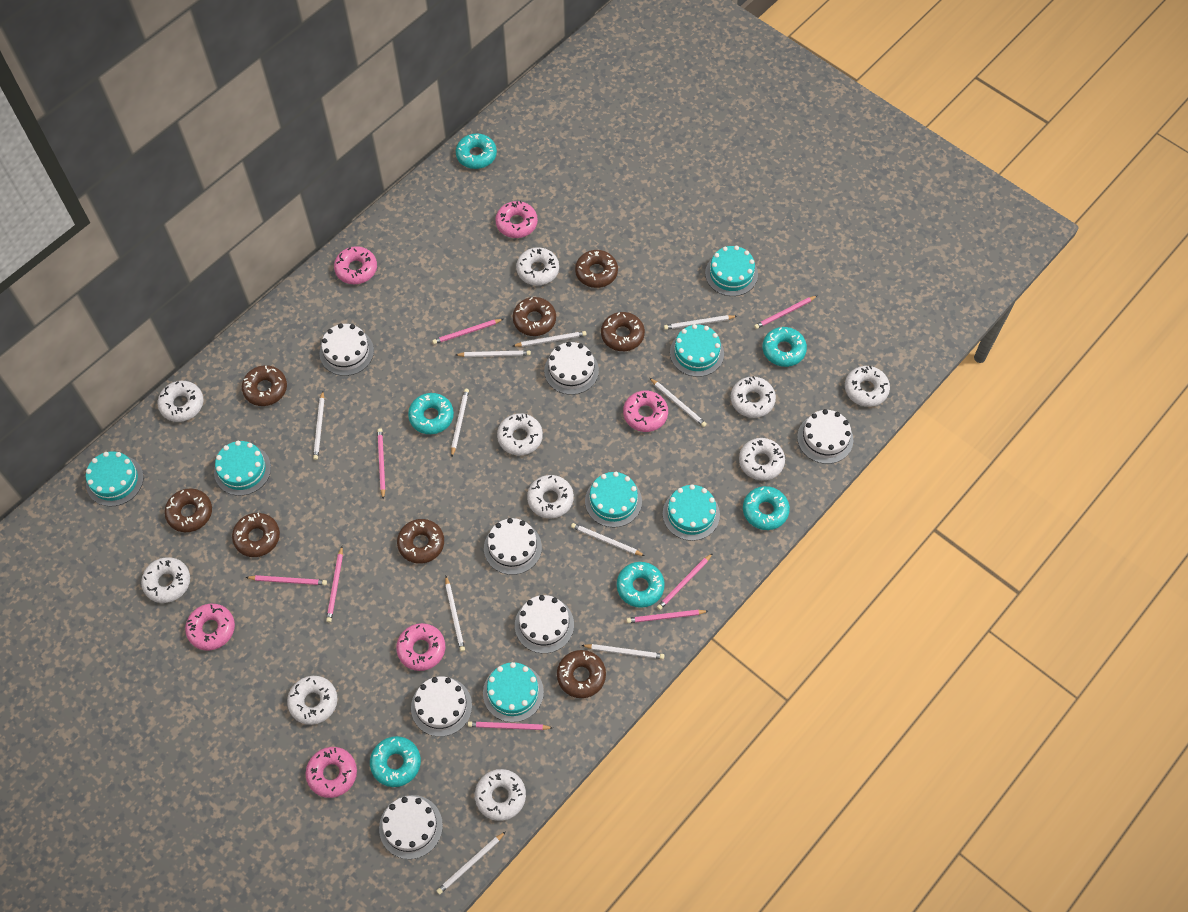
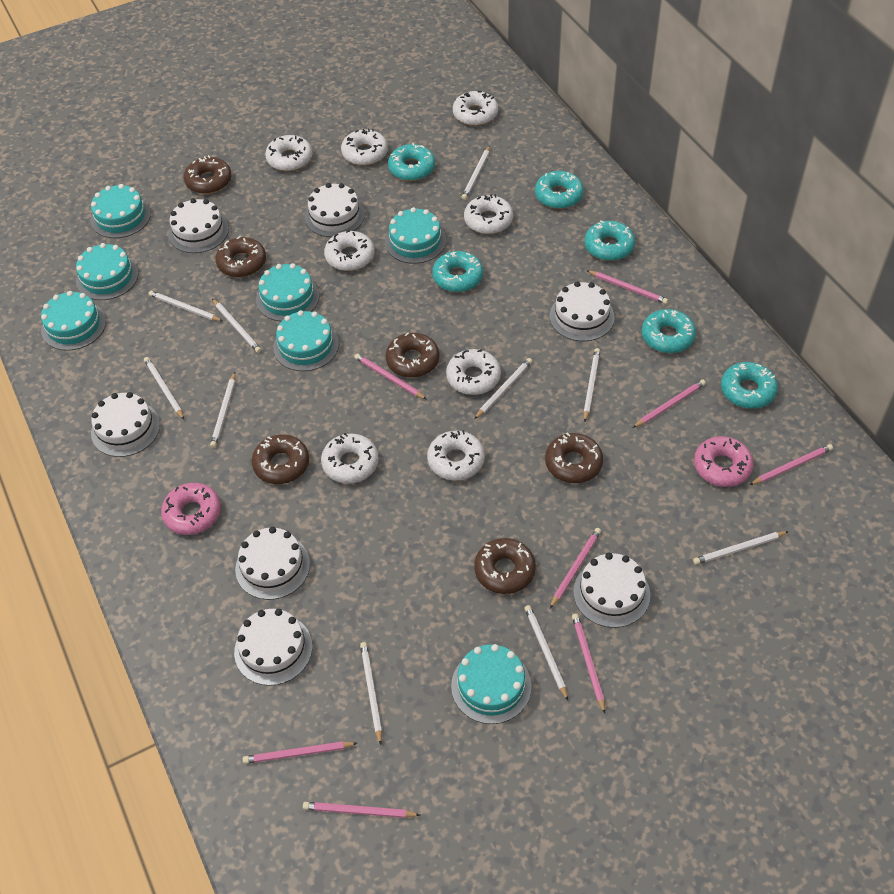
brown donut: 8 -> 6
pink donut: 6 -> 2
white donut: 10 -> 8

